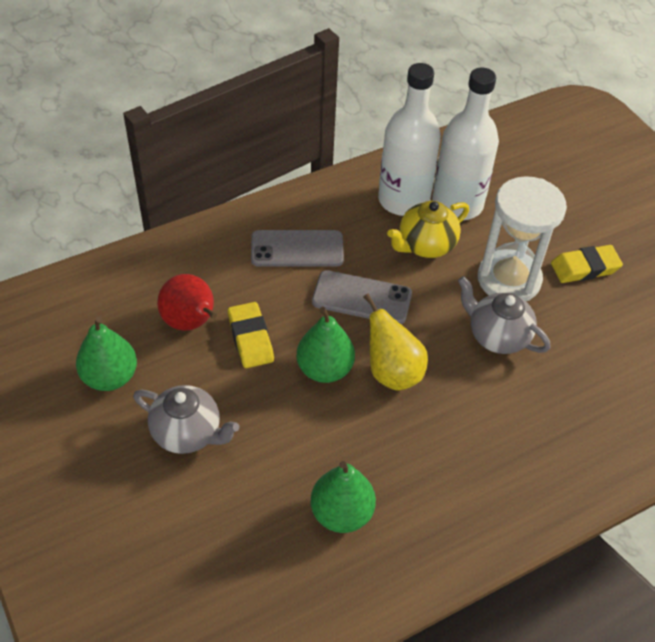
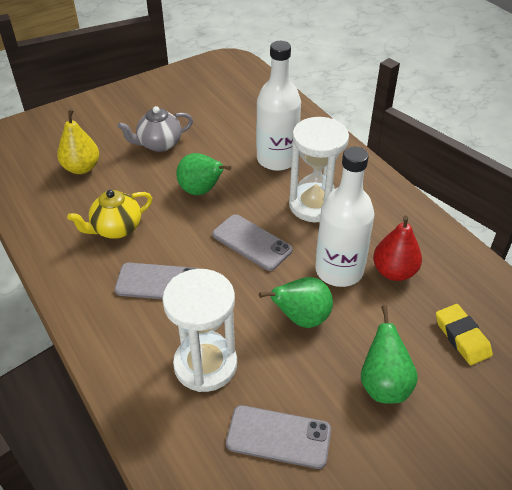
grey phone: 2 -> 3
grey teapot: 2 -> 1
white hourglass: 1 -> 2
yellow eraser: 2 -> 1

